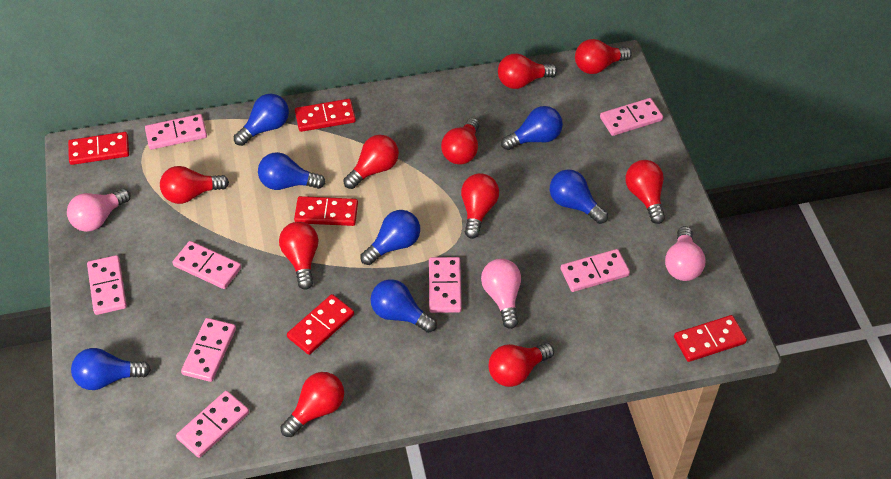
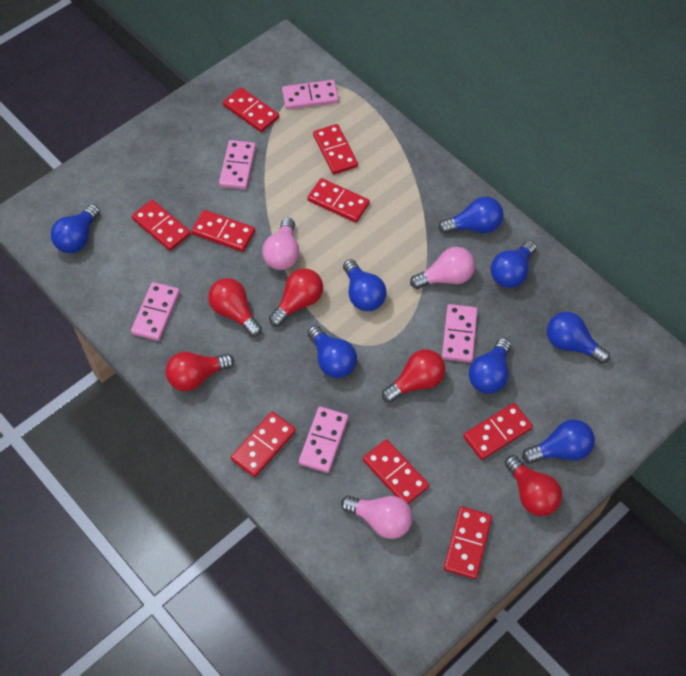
blue light bulb: 7 -> 8
pink domino: 8 -> 5
red domino: 5 -> 9
red light bulb: 10 -> 5

